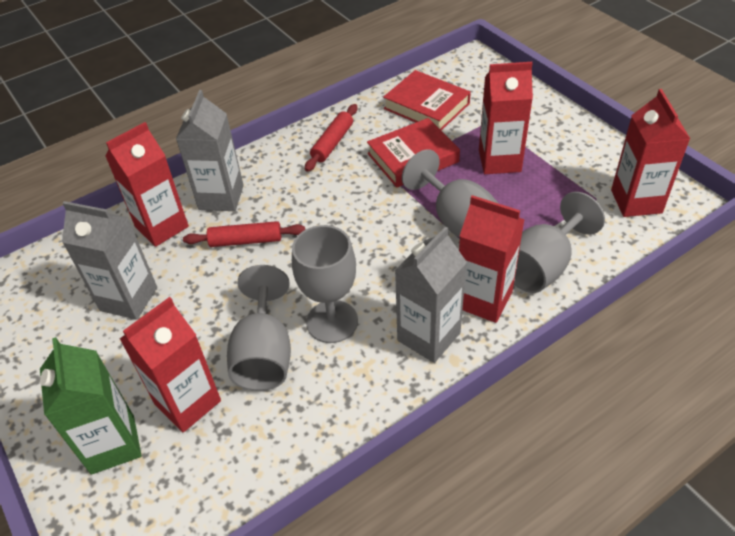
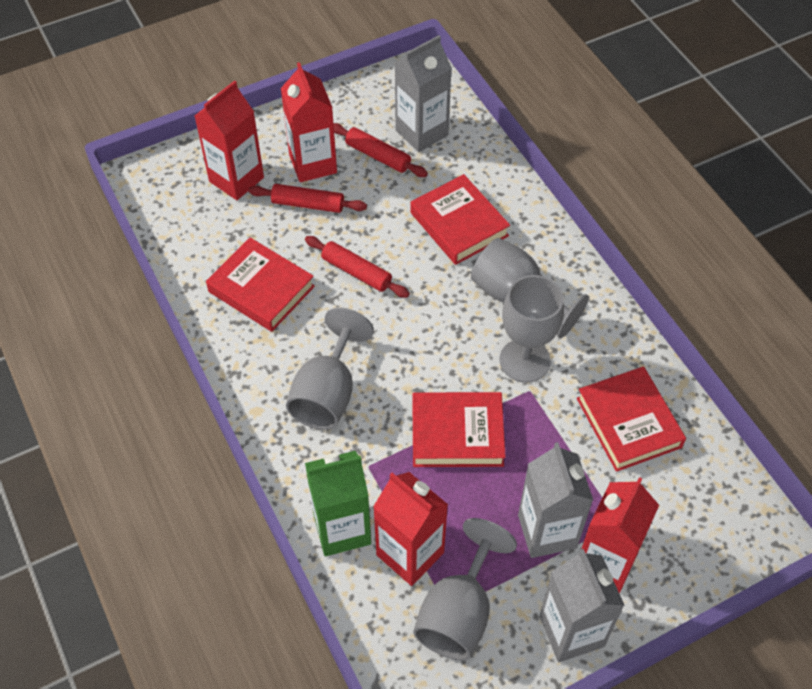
red book: 2 -> 4
red carton: 5 -> 4
red rolling pin: 2 -> 3

